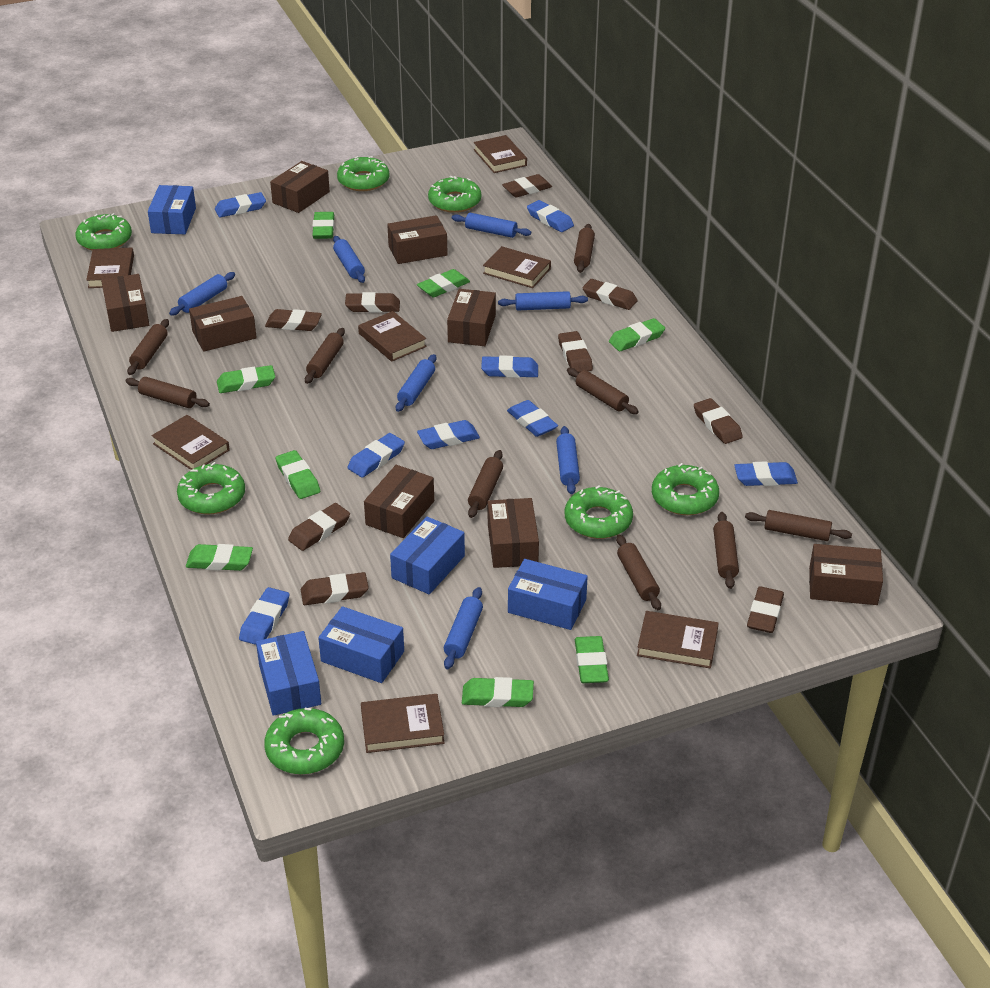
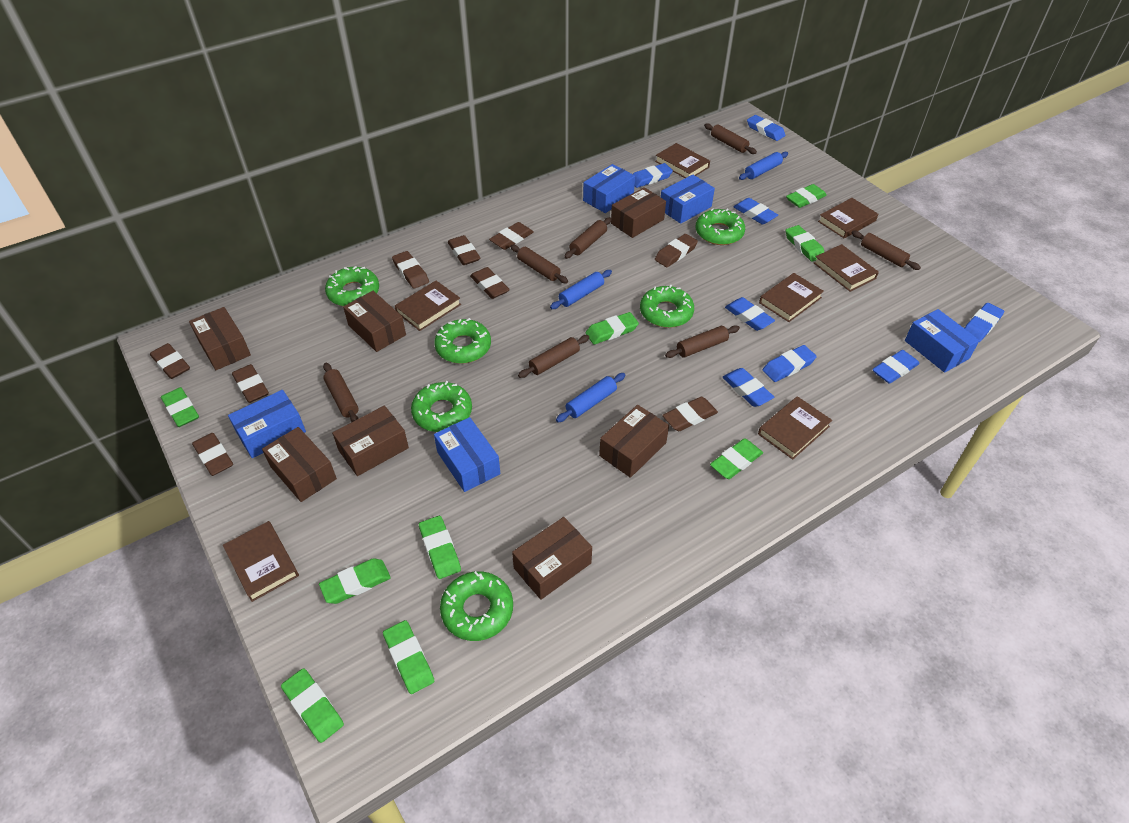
blue rolling pin: 7 -> 3
brown box: 8 -> 7
brown rolling pin: 9 -> 7
green donut: 7 -> 6
green eraser: 8 -> 9

